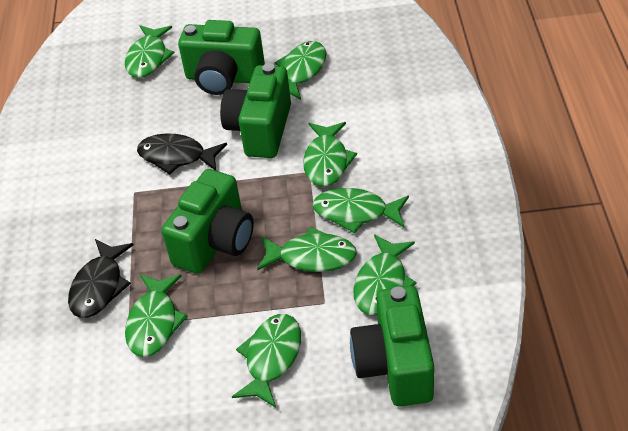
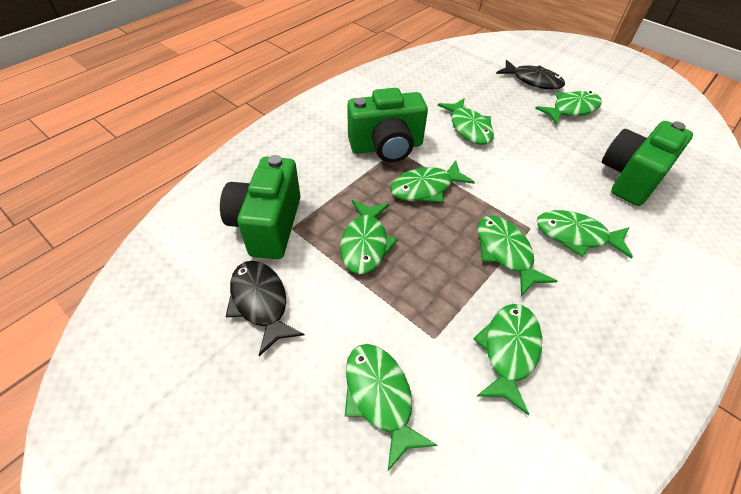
green camera: 4 -> 3

